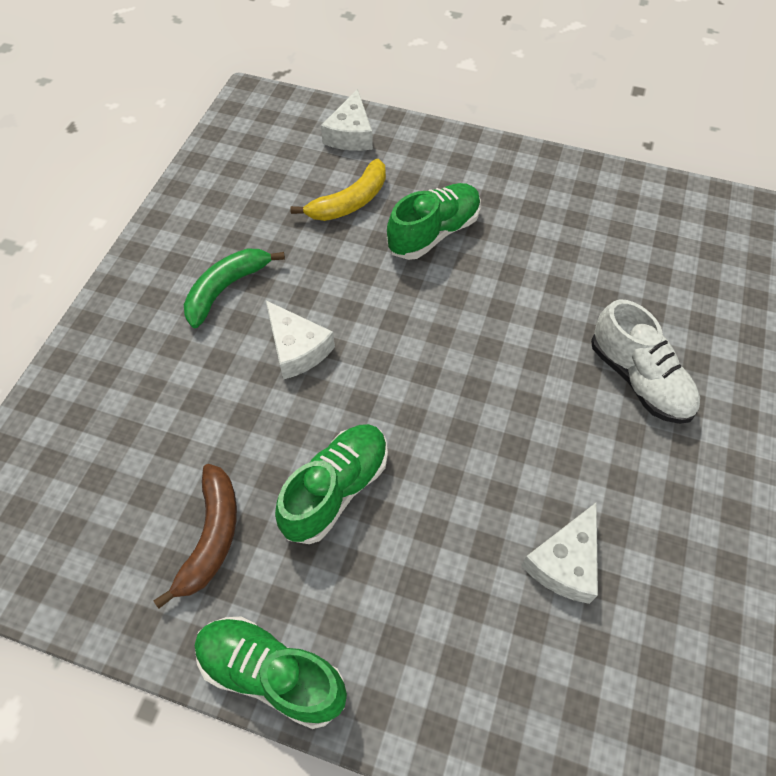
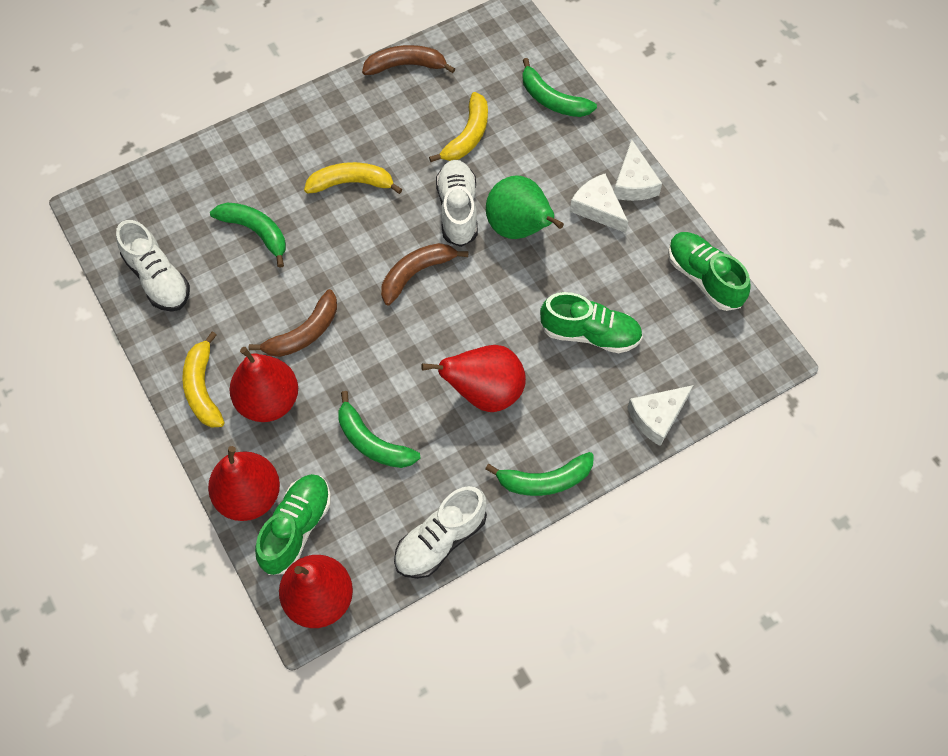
brown banana: 1 -> 3
green banana: 1 -> 4
green pear: 0 -> 1
red pear: 0 -> 4
white shoe: 1 -> 3
yellow banana: 1 -> 3

